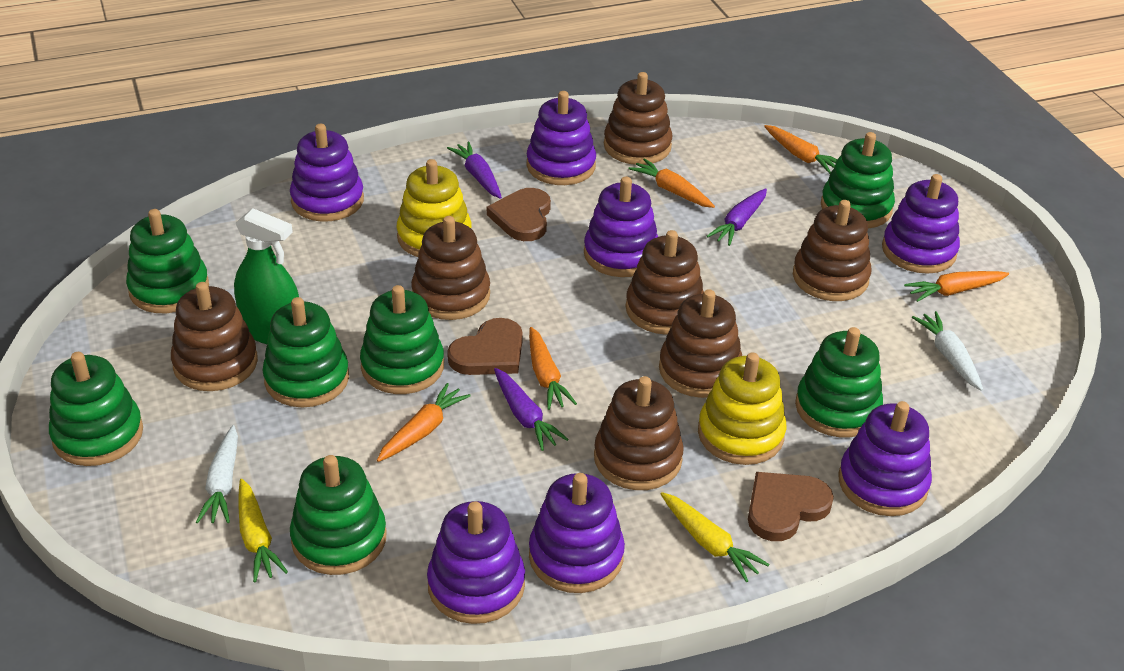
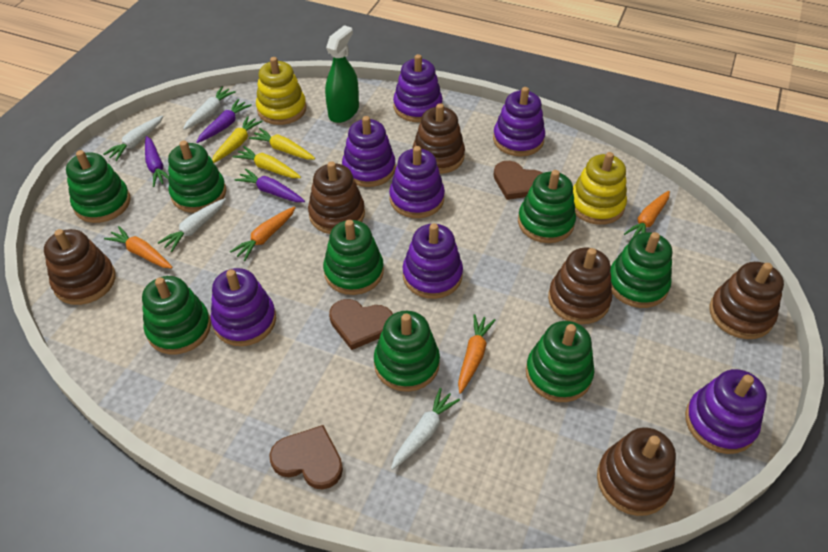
brown stacking toy: 7 -> 6
green stacking toy: 7 -> 8
orange carrot: 5 -> 4
white carrot: 2 -> 4
yellow carrot: 2 -> 3

